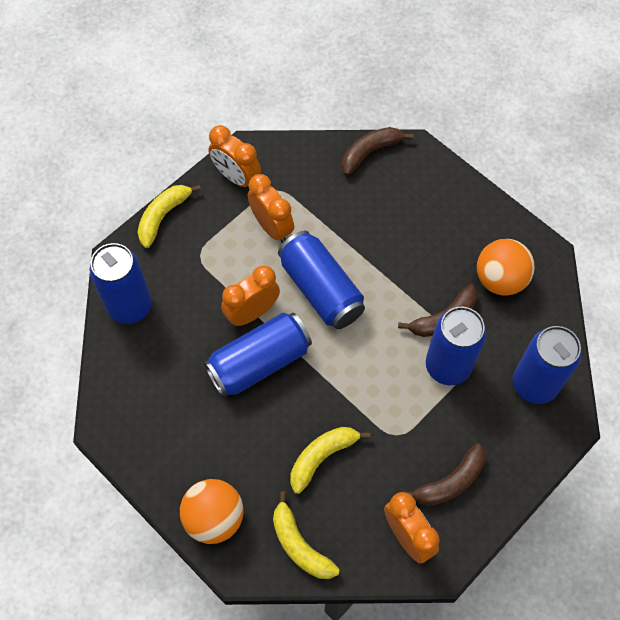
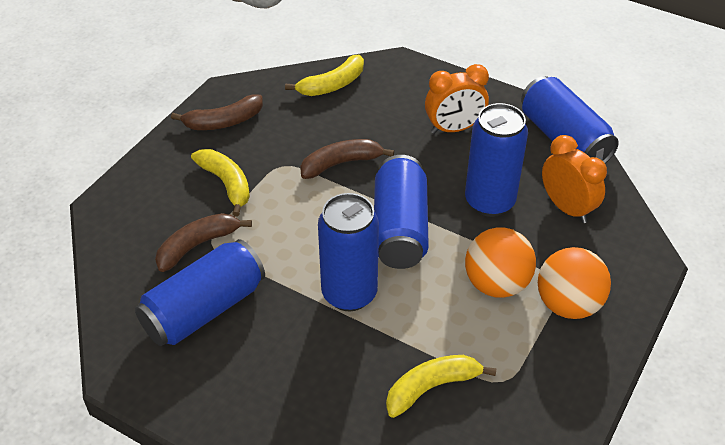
orange clock: 4 -> 2

